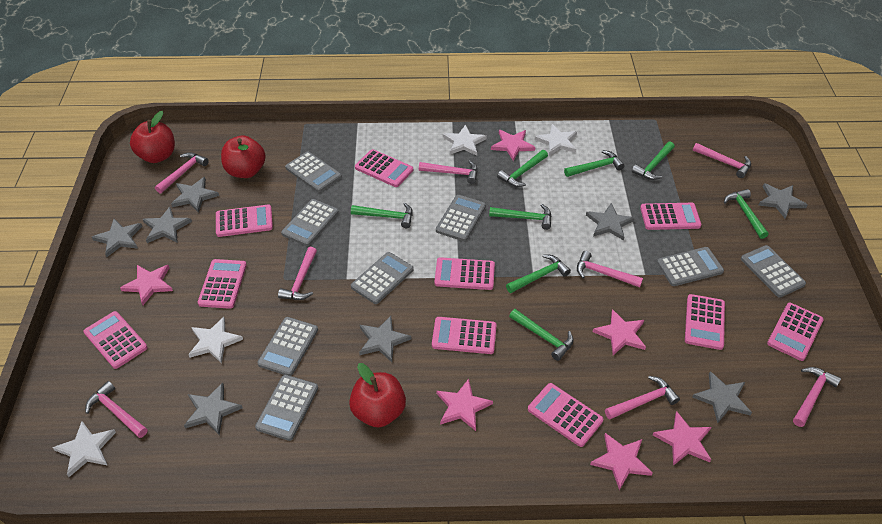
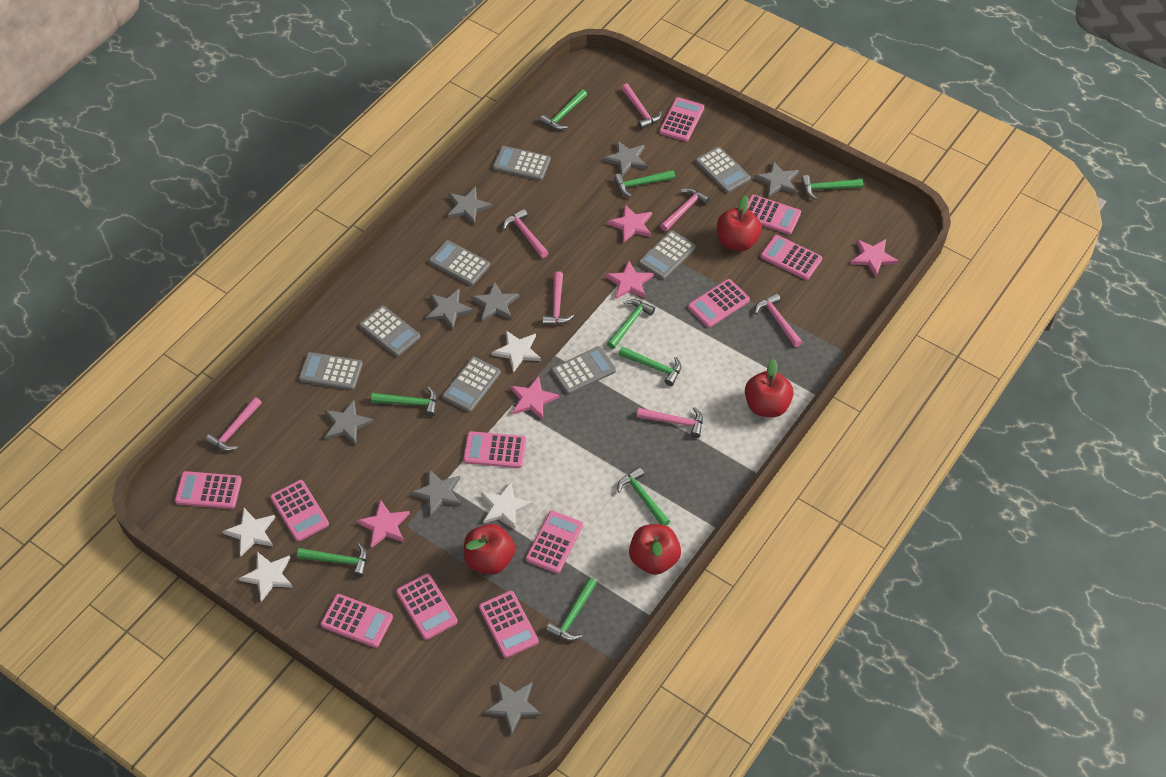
green hammer: 8 -> 9
pink calculator: 10 -> 11
pink hammer: 8 -> 7
pink star: 6 -> 5
red apple: 3 -> 4

